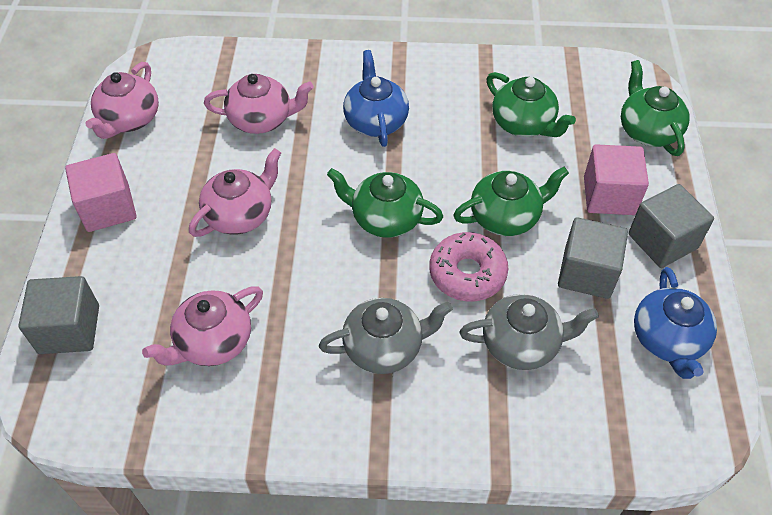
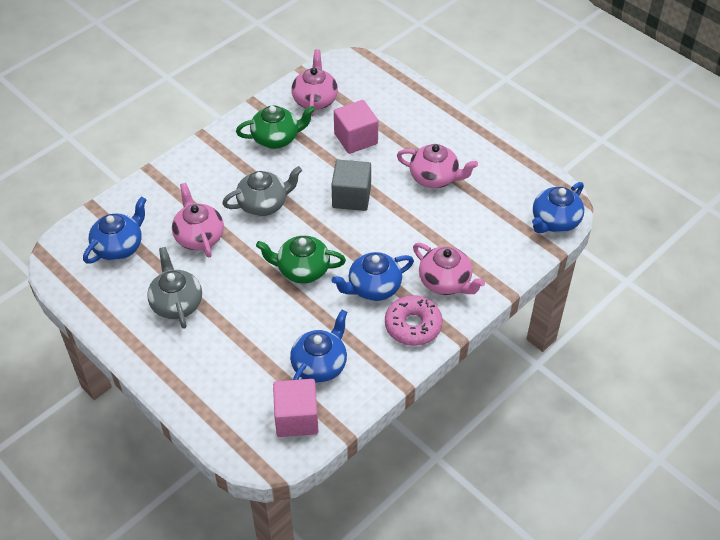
blue teapot: 2 -> 4
green teapot: 4 -> 2
grey cube: 3 -> 1

